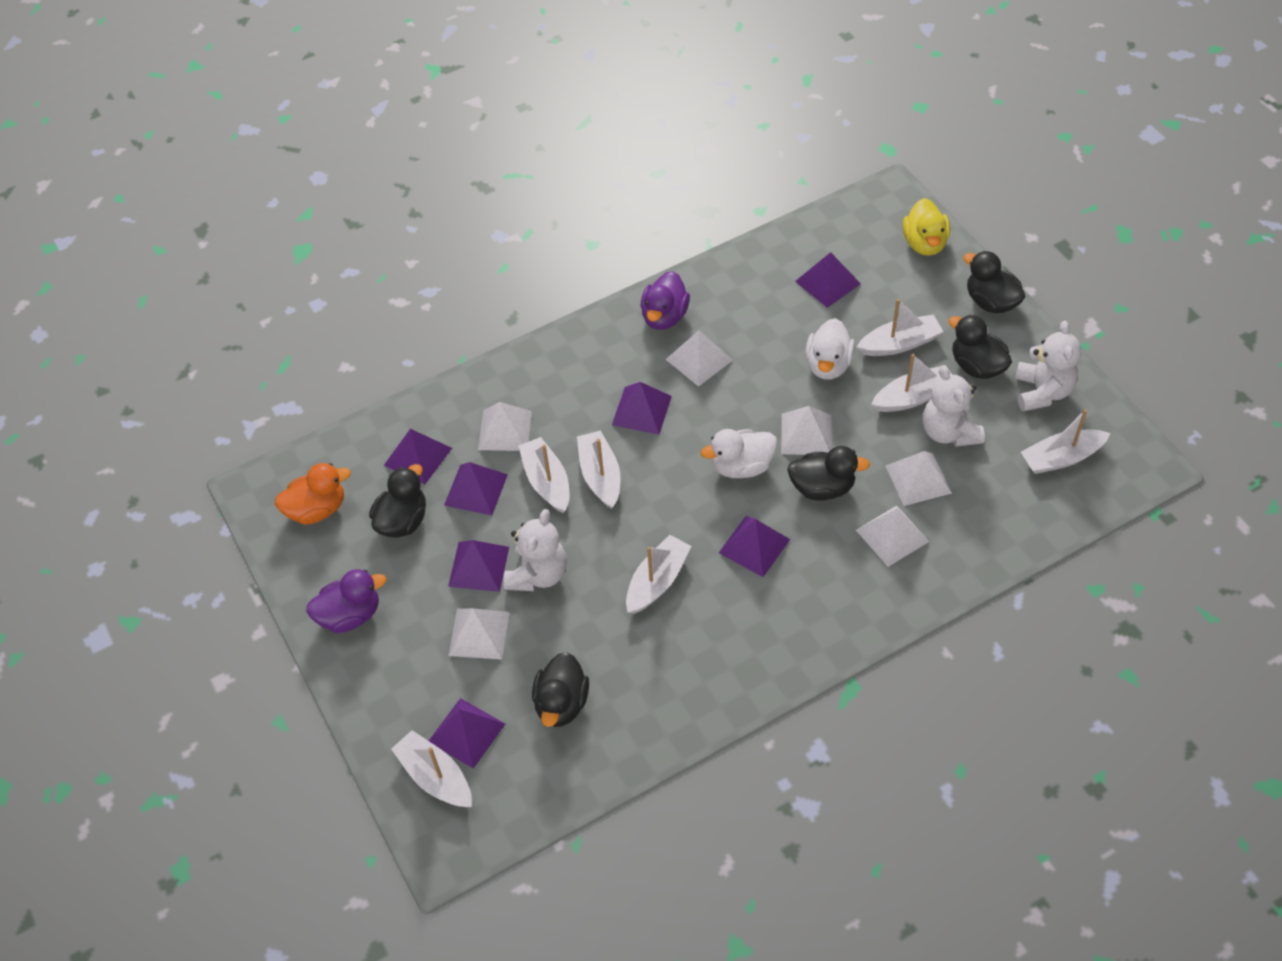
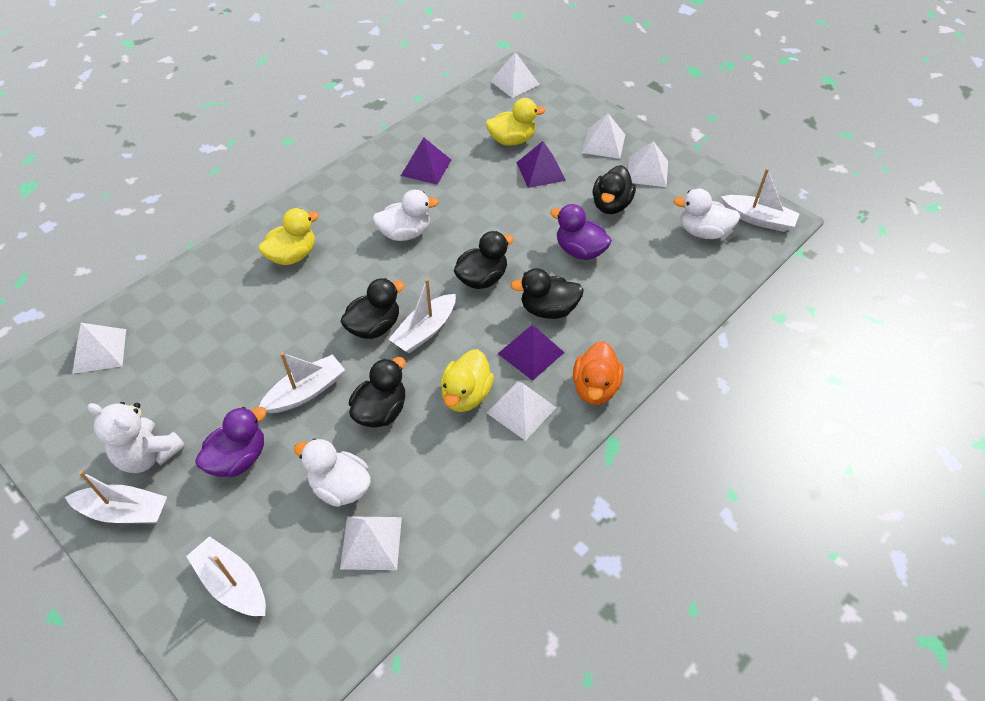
purple pyramid: 7 -> 3
white boat: 7 -> 5
white duck: 2 -> 3
white teddy bear: 3 -> 1
yellow duck: 1 -> 3

